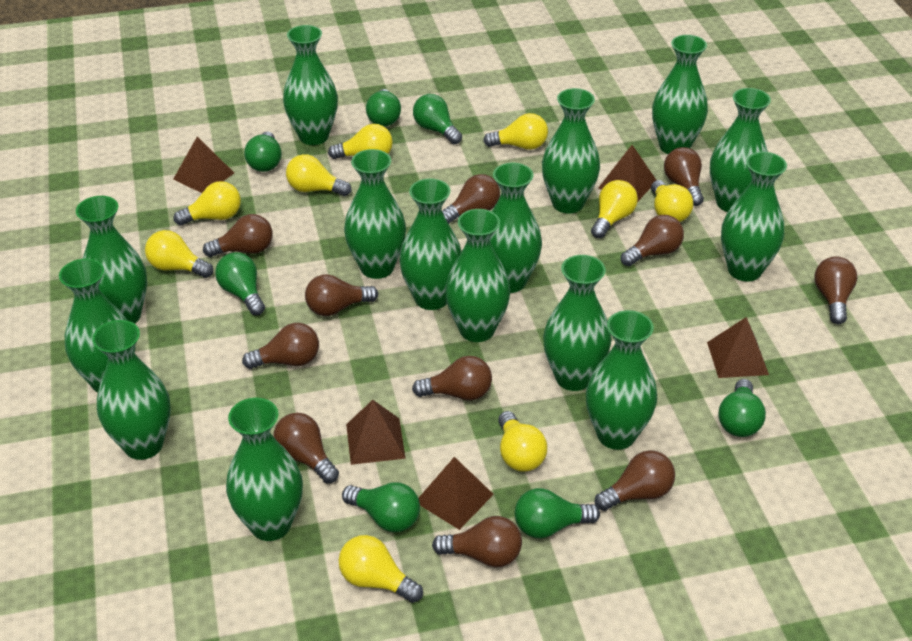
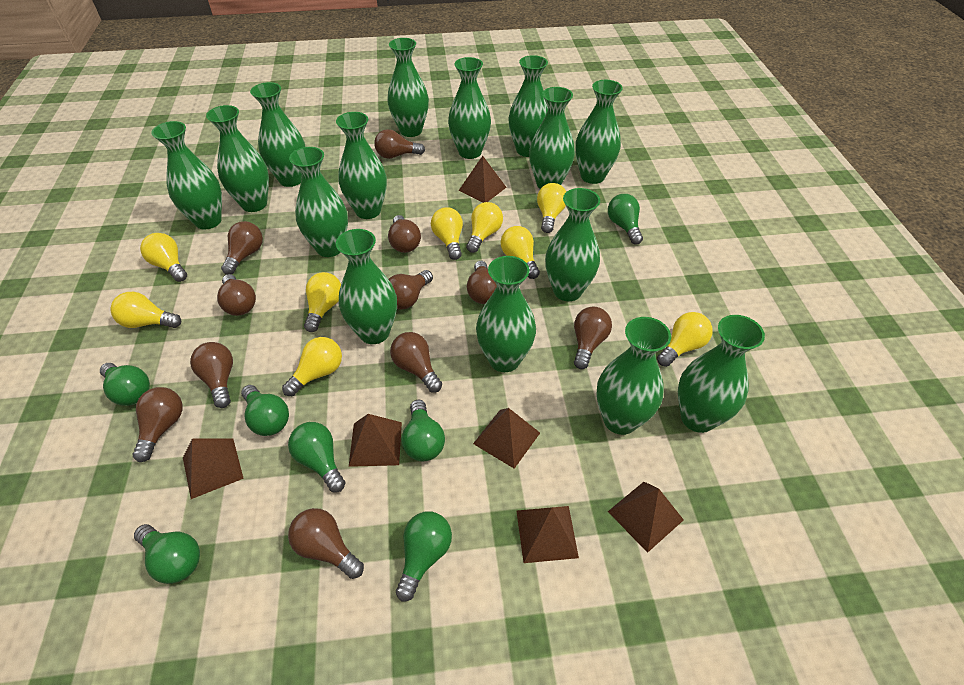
brown pyramid: 5 -> 6

